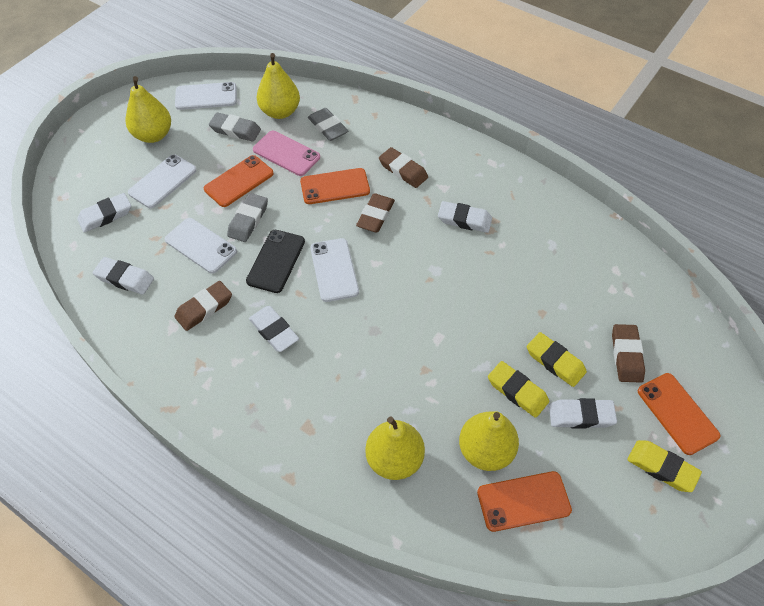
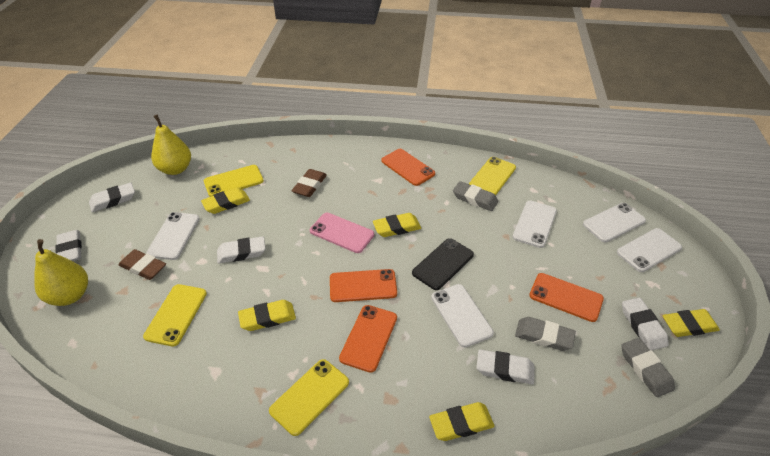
brown eraser: 4 -> 2
white phone: 4 -> 5
yellow eraser: 3 -> 5
yellow pear: 4 -> 2
yellow phone: 0 -> 4

